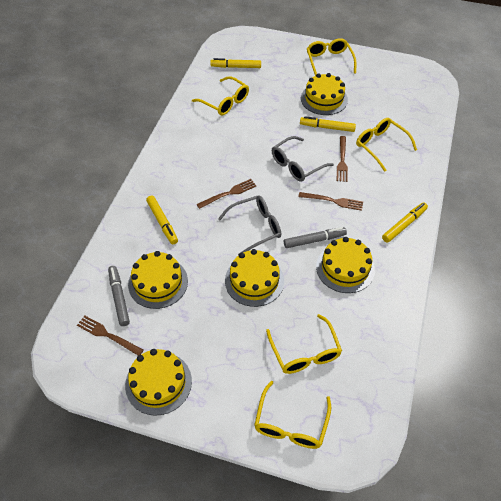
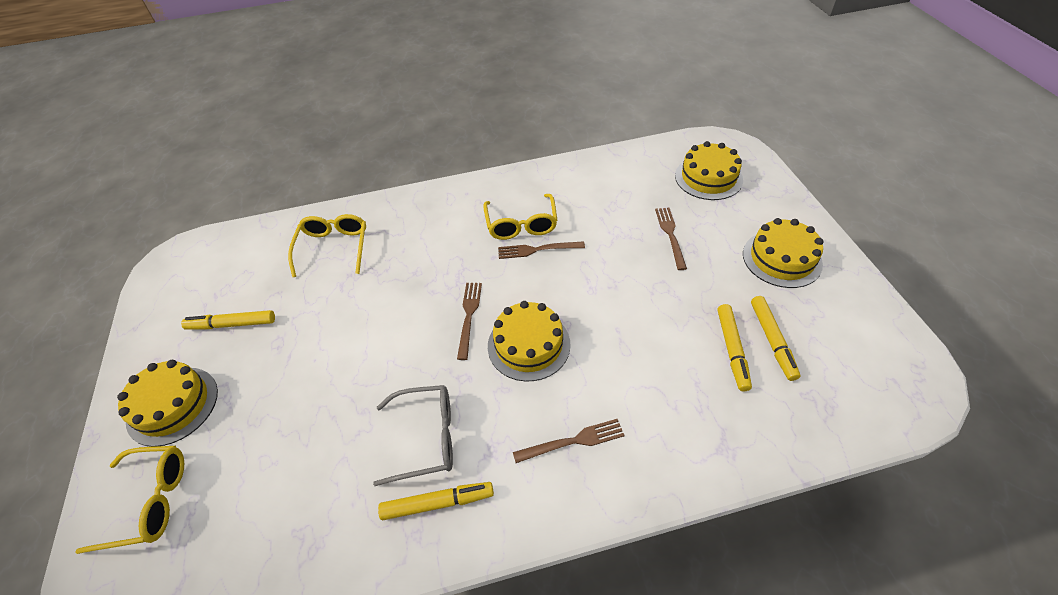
grey glasses: 2 -> 1
grey marker: 2 -> 0
yellow cake: 5 -> 4
yellow glasses: 5 -> 3

